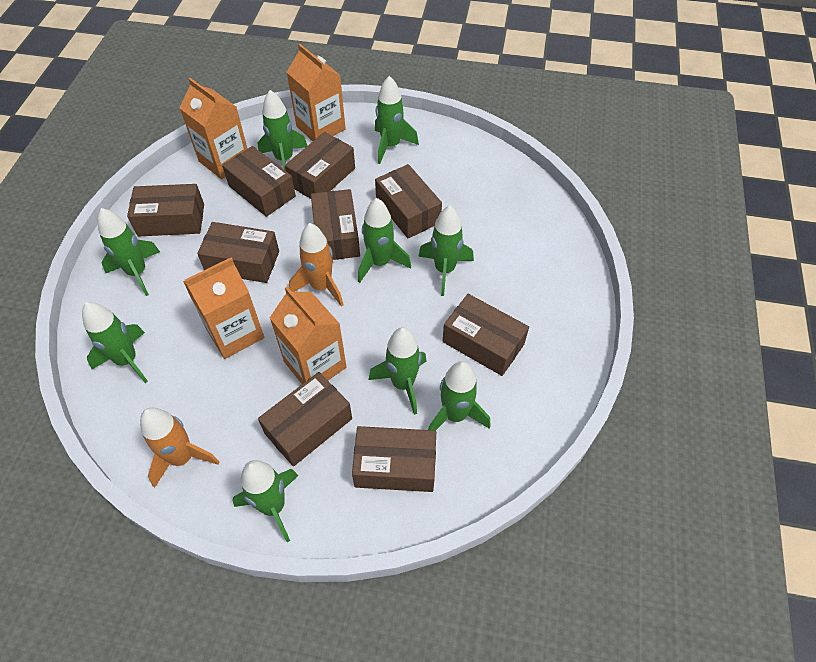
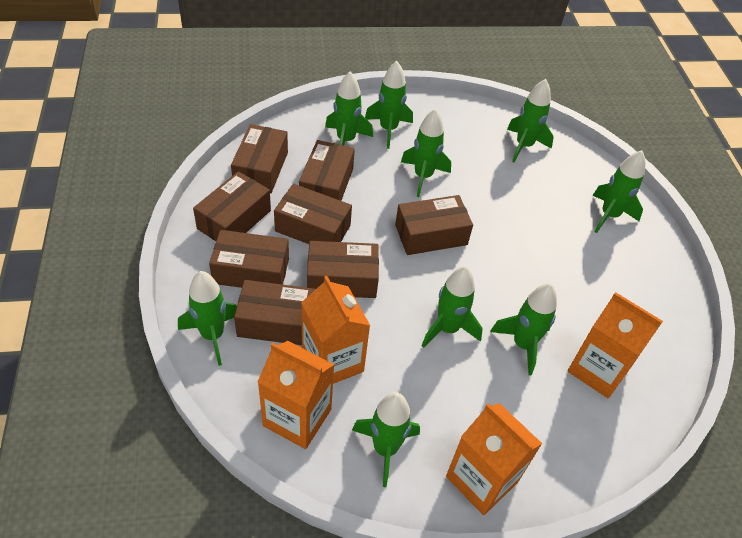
brown box: 9 -> 8
orange rocket: 2 -> 0

